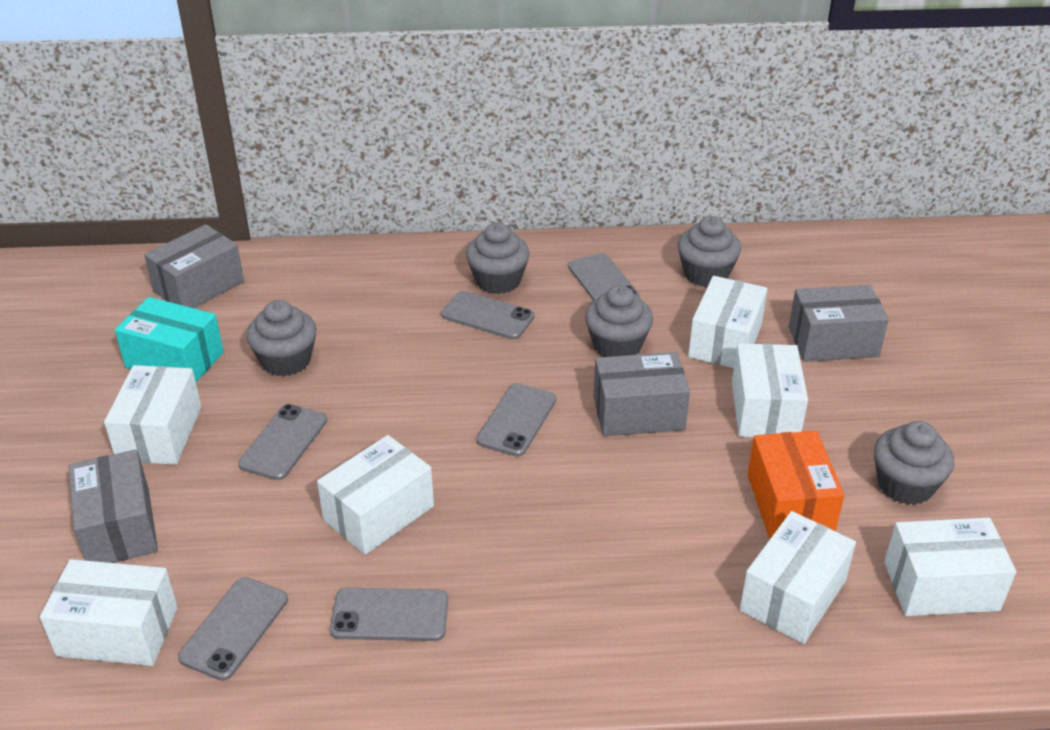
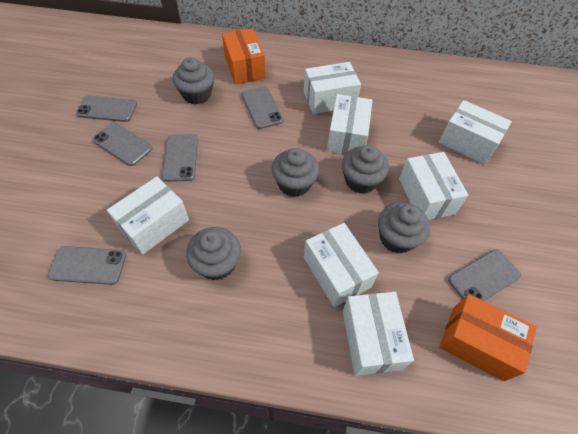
grey box: 4 -> 0
orange box: 1 -> 2
turquoise box: 1 -> 0

